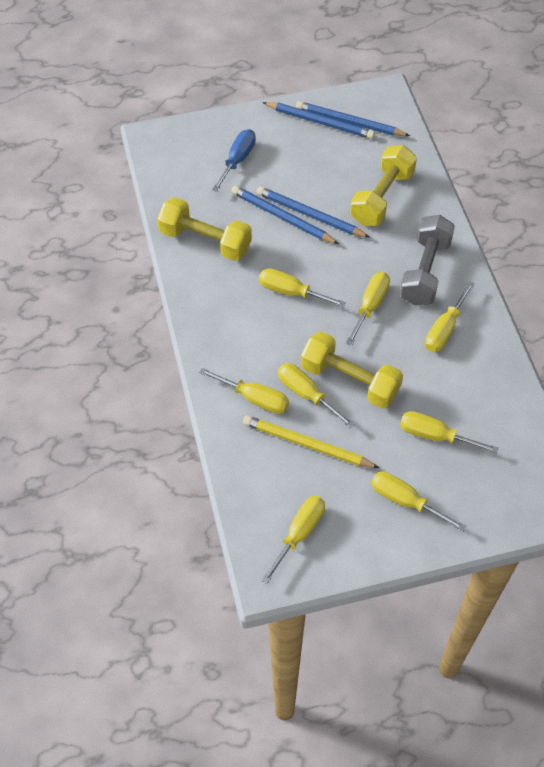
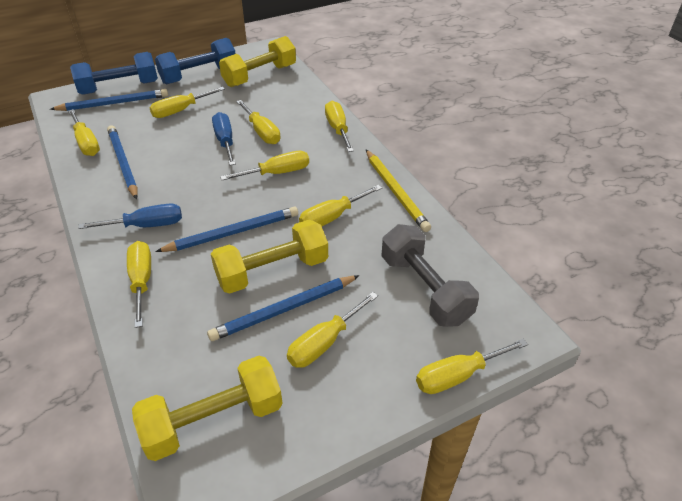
blue dumbbell: 0 -> 2
blue screwdriver: 1 -> 2
yellow screwdriver: 8 -> 9

